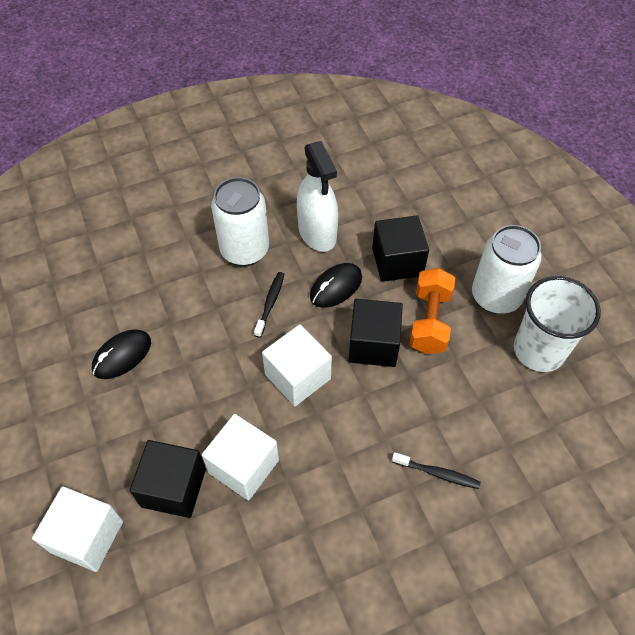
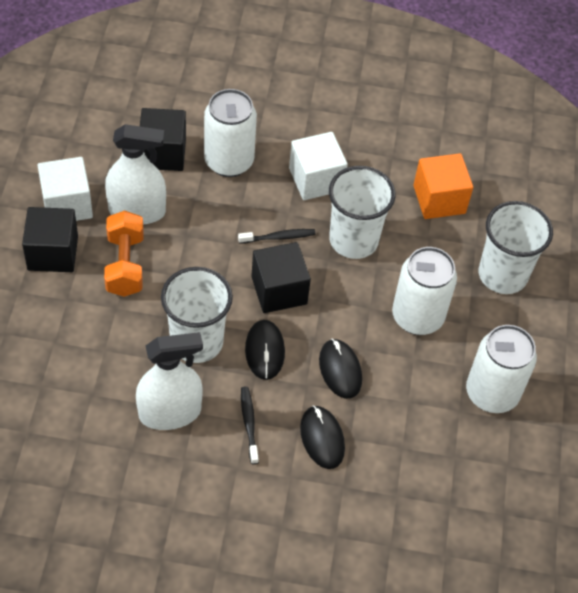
black mouse: 2 -> 3
orange cube: 0 -> 1
white can: 2 -> 3
white cube: 3 -> 2
white cup: 1 -> 3
white spray bottle: 1 -> 2

